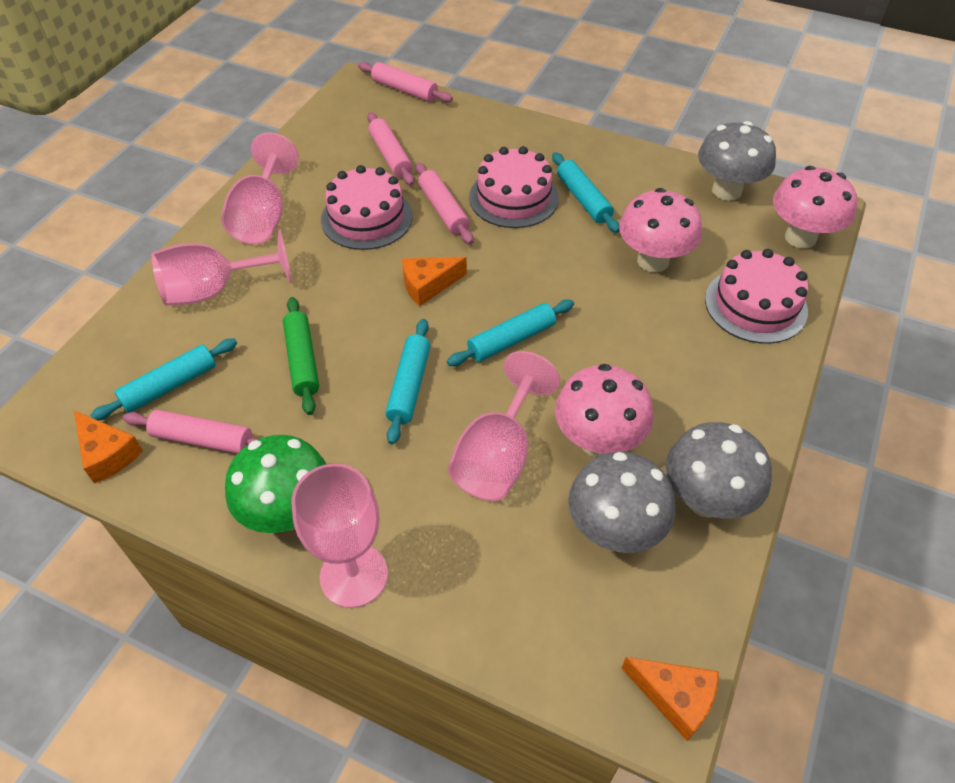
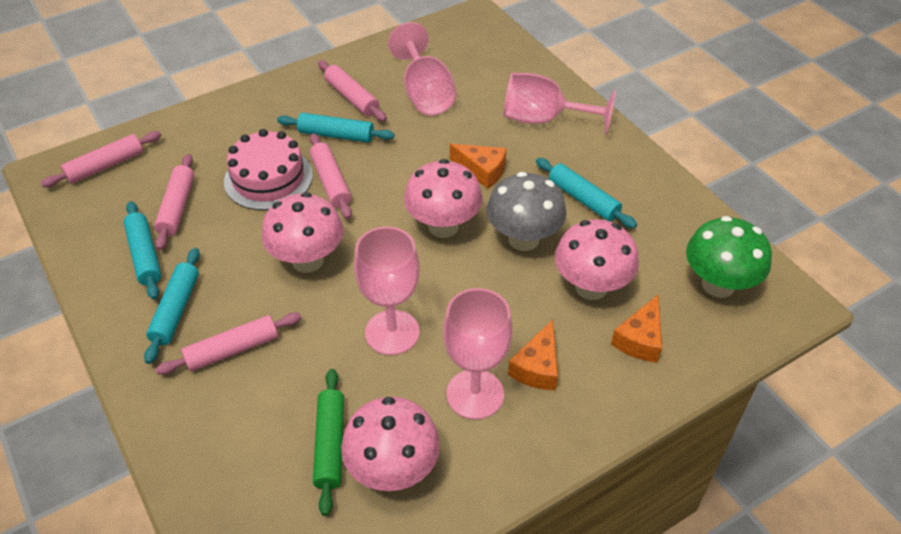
grey mushroom: 3 -> 1
pink cake: 3 -> 1
pink mushroom: 3 -> 4
pink rolling pin: 4 -> 5

